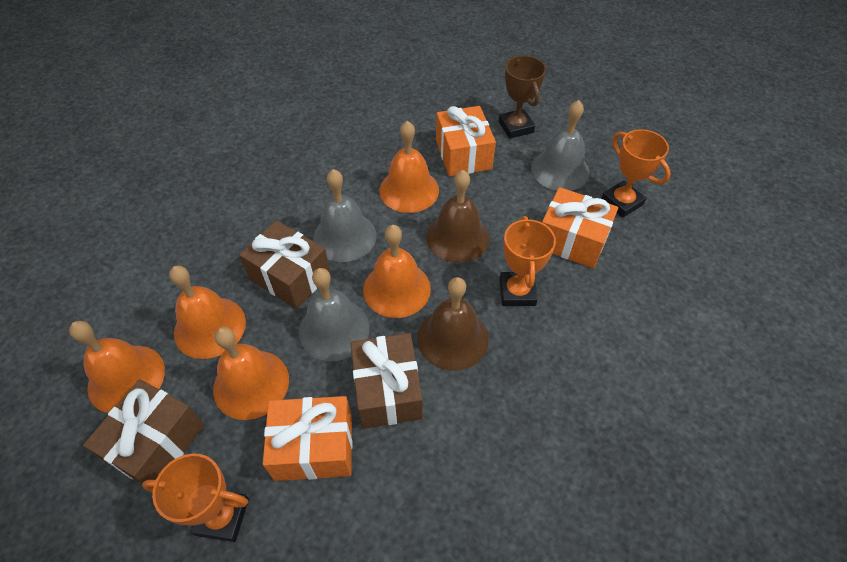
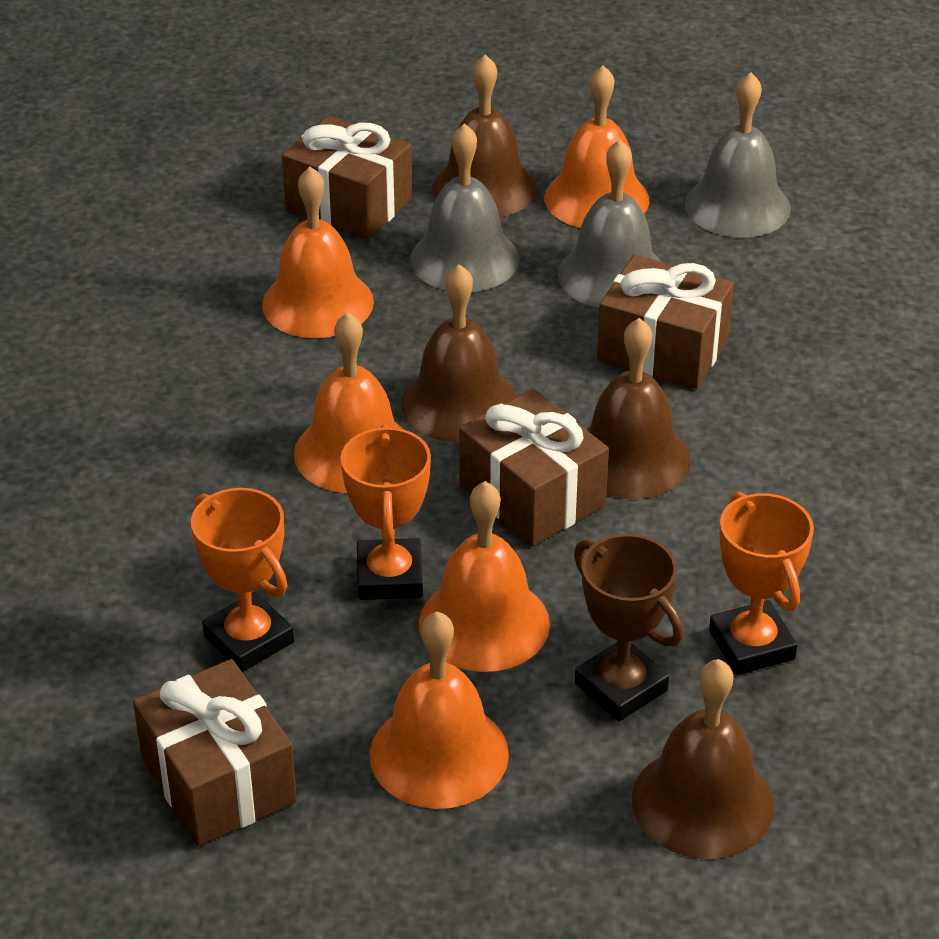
brown bell: 2 -> 4
brown gift: 3 -> 4
orange gift: 3 -> 0

